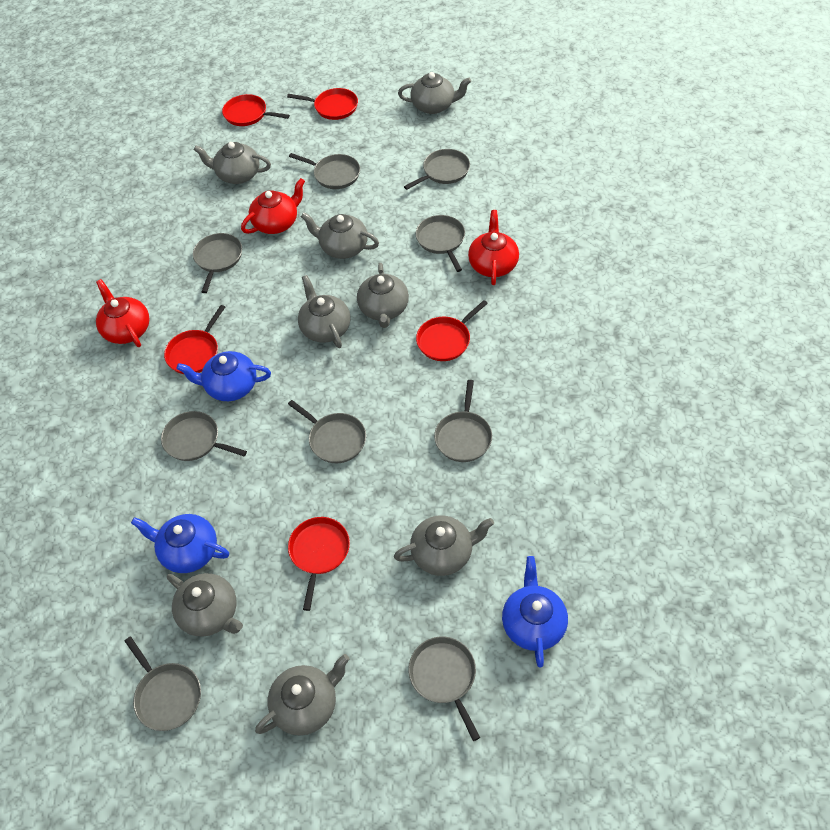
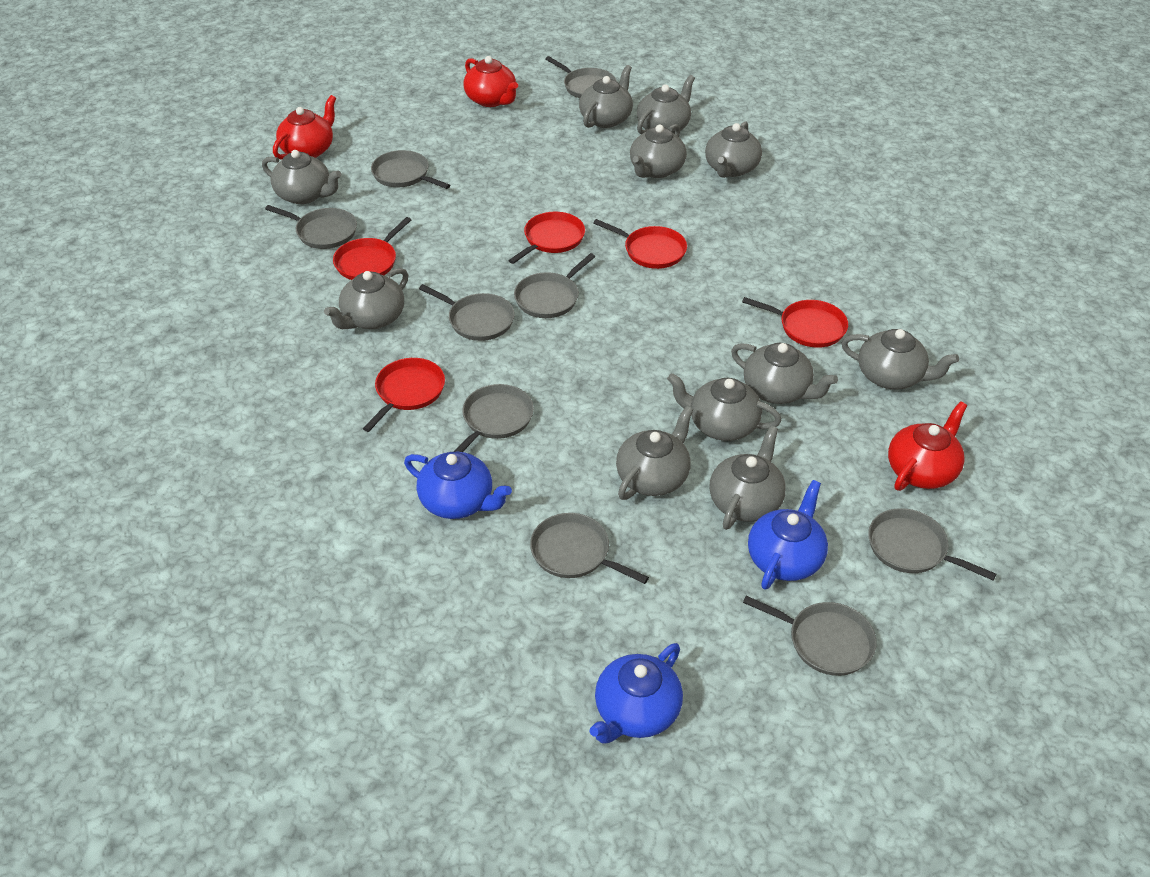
grey teapot: 8 -> 11

